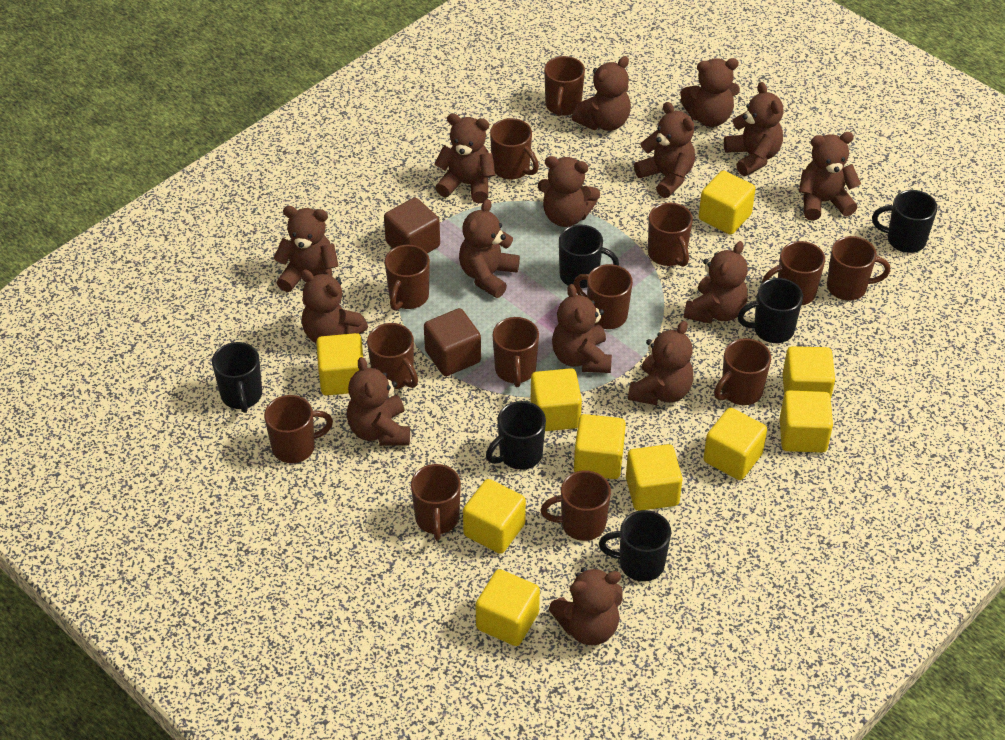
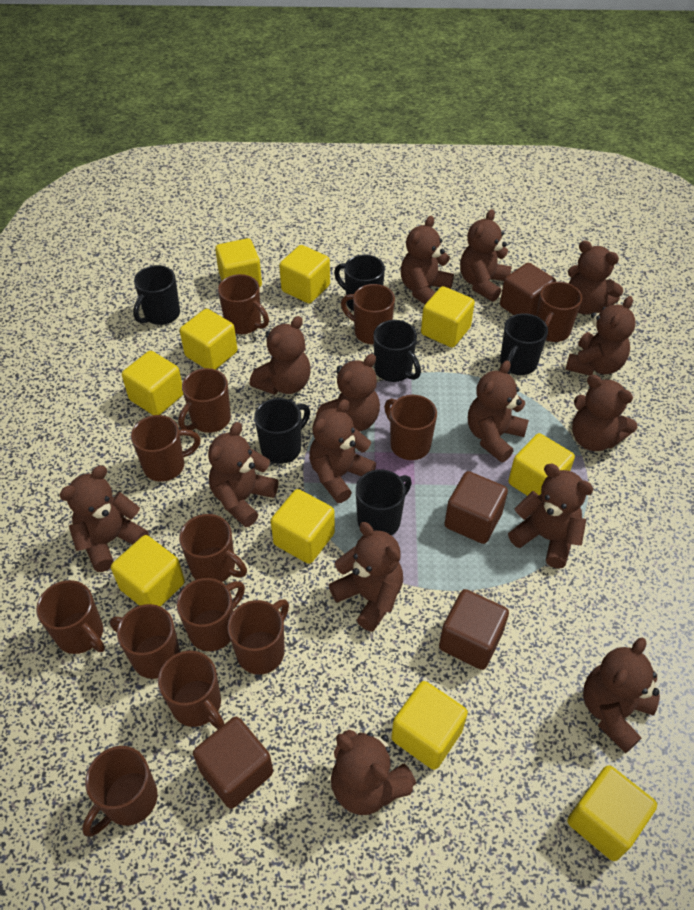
brown cube: 2 -> 4

